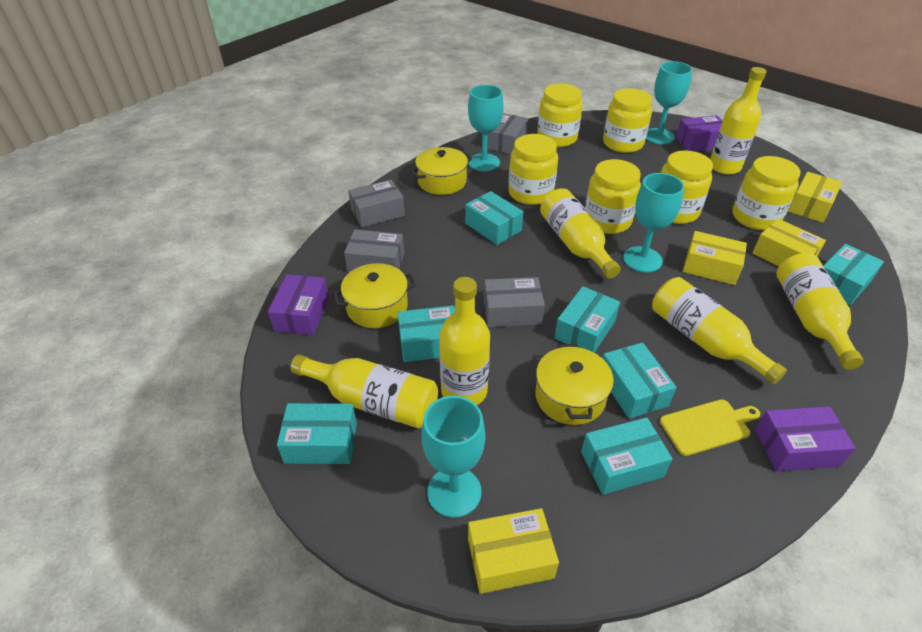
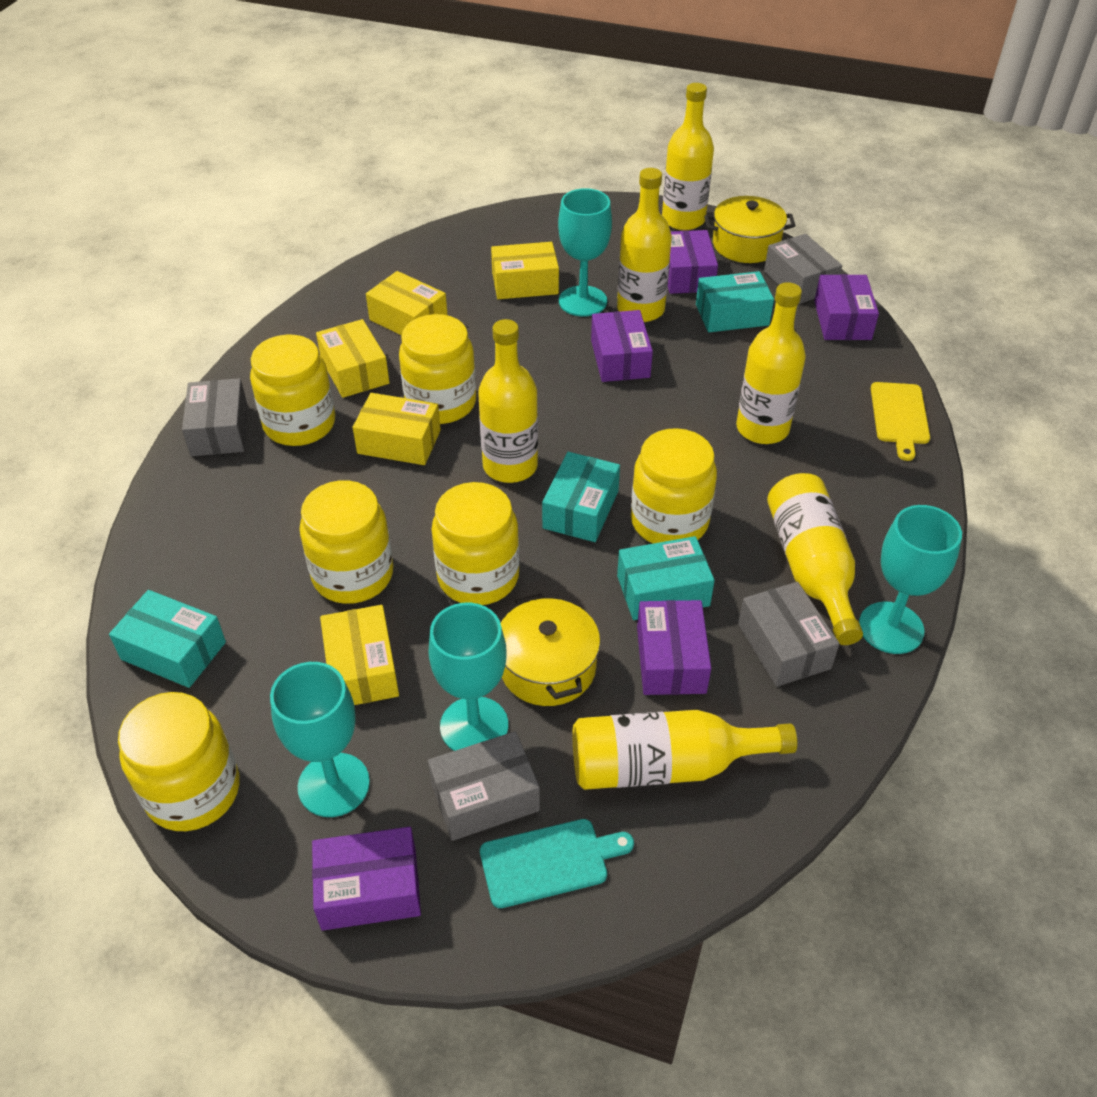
purple box: 3 -> 5
turquoise box: 7 -> 4
turquoise cutting board: 0 -> 1
yellow box: 4 -> 5
yellow pot: 3 -> 2

